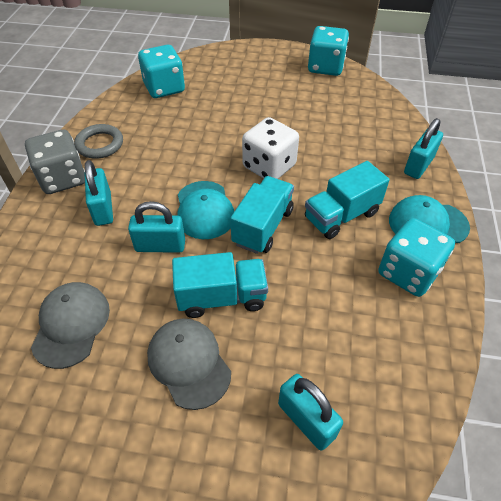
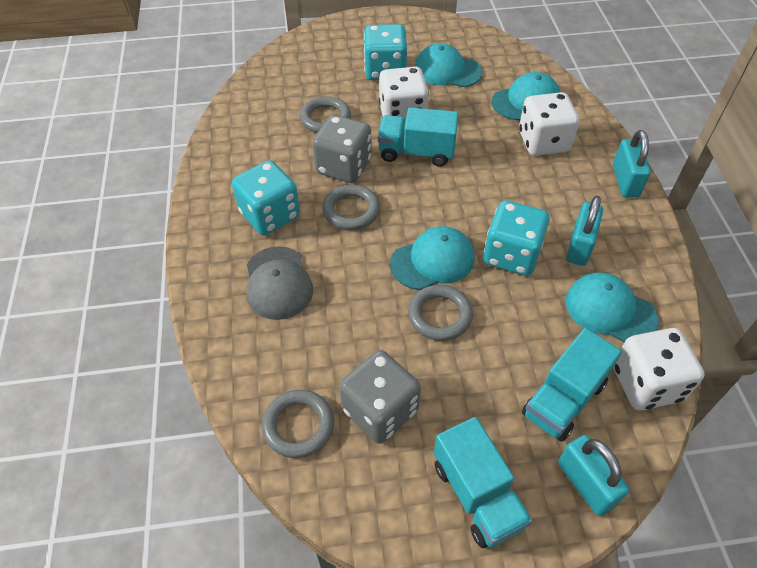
grey cap: 2 -> 1
grey dice: 1 -> 2
grey ring: 1 -> 4
turquoise cap: 2 -> 4
turquoise padlock: 4 -> 3
white dice: 1 -> 3

